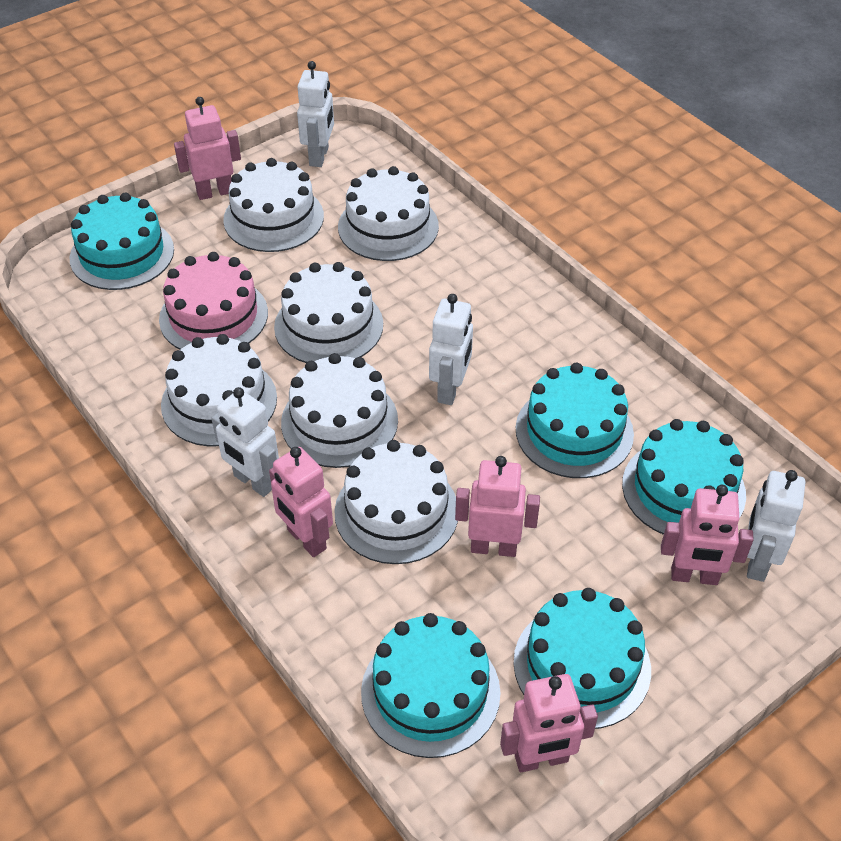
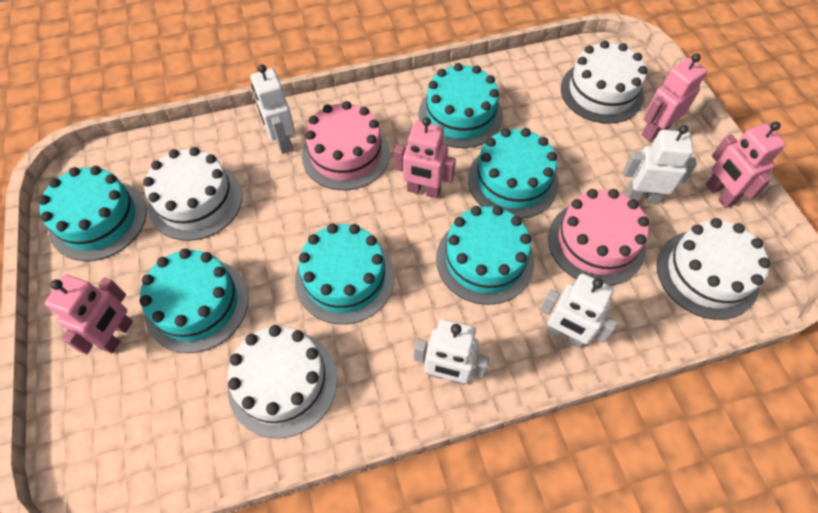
pink cake: 1 -> 2
pink robot: 5 -> 4
turquoise cake: 5 -> 6
white cake: 6 -> 4

